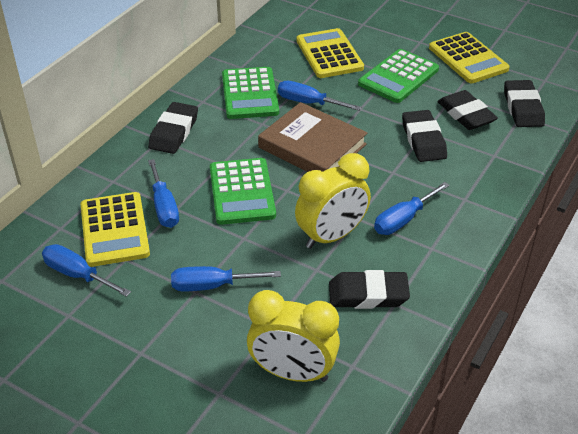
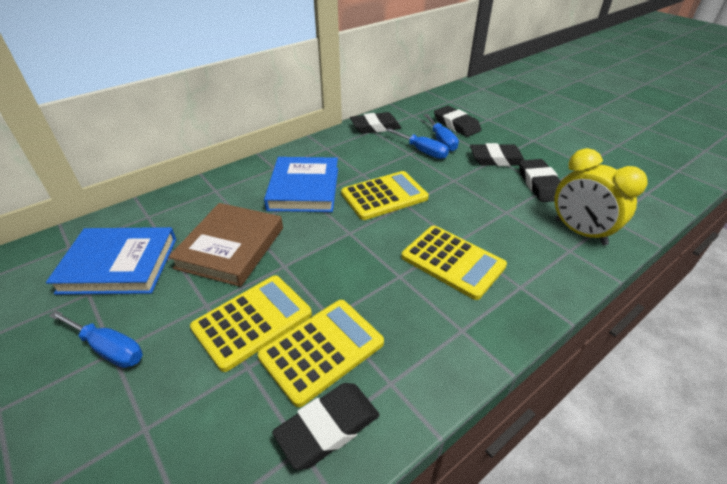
blue book: 0 -> 2
blue screwdriver: 5 -> 3
green calculator: 3 -> 0
yellow calculator: 3 -> 4
yellow clock: 2 -> 1

